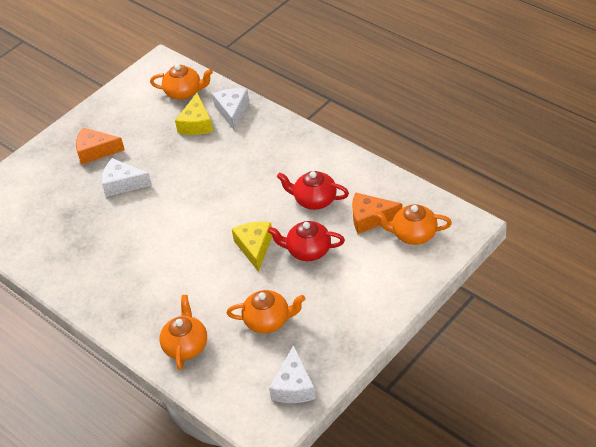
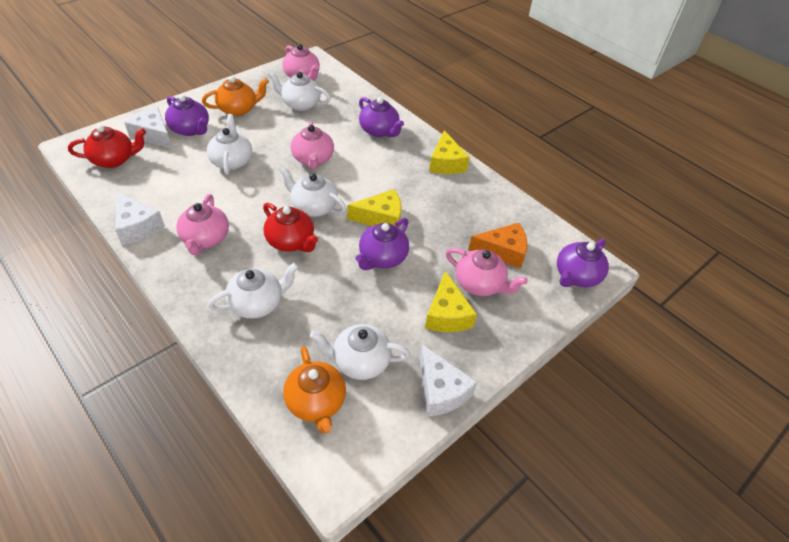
orange cheese: 2 -> 1
orange teapot: 4 -> 2
pink teapot: 0 -> 4
purple teapot: 0 -> 4
white teapot: 0 -> 5
yellow cheese: 2 -> 3

